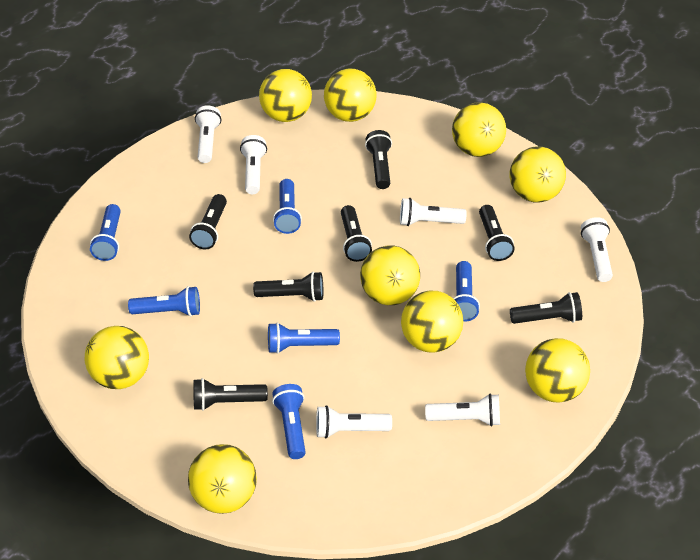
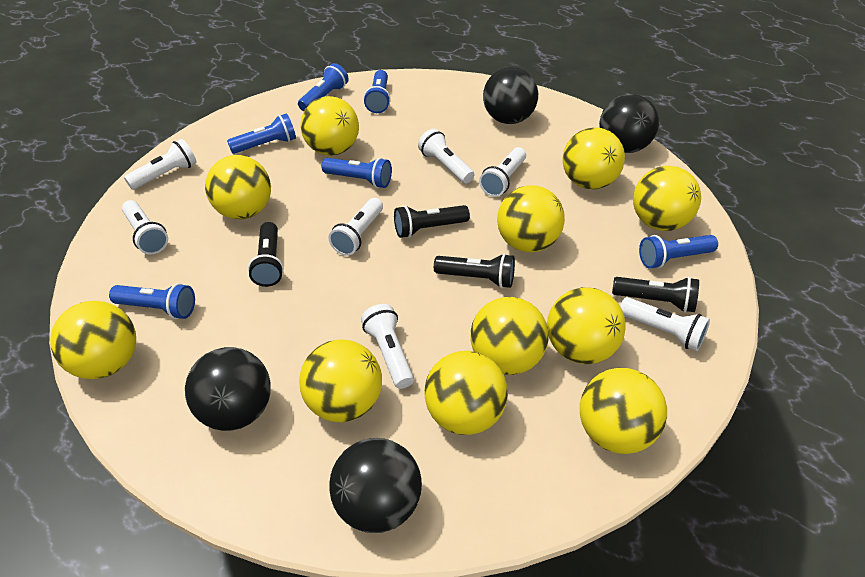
black ball: 0 -> 4
black flashlight: 7 -> 4
white flashlight: 6 -> 7
yellow ball: 9 -> 11

